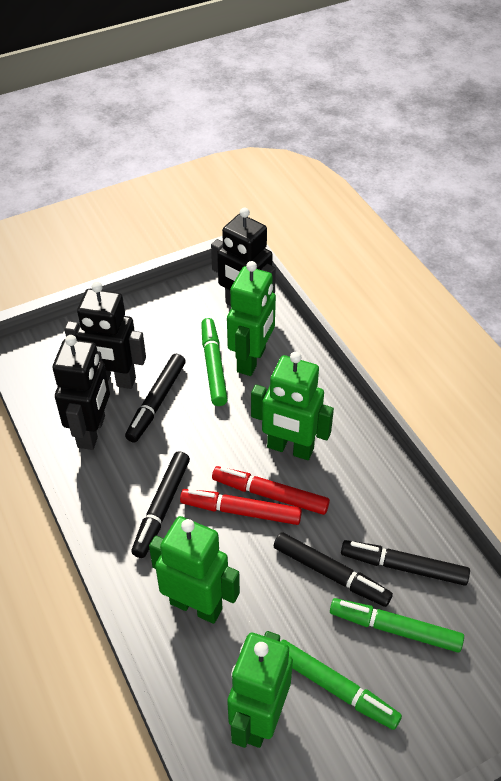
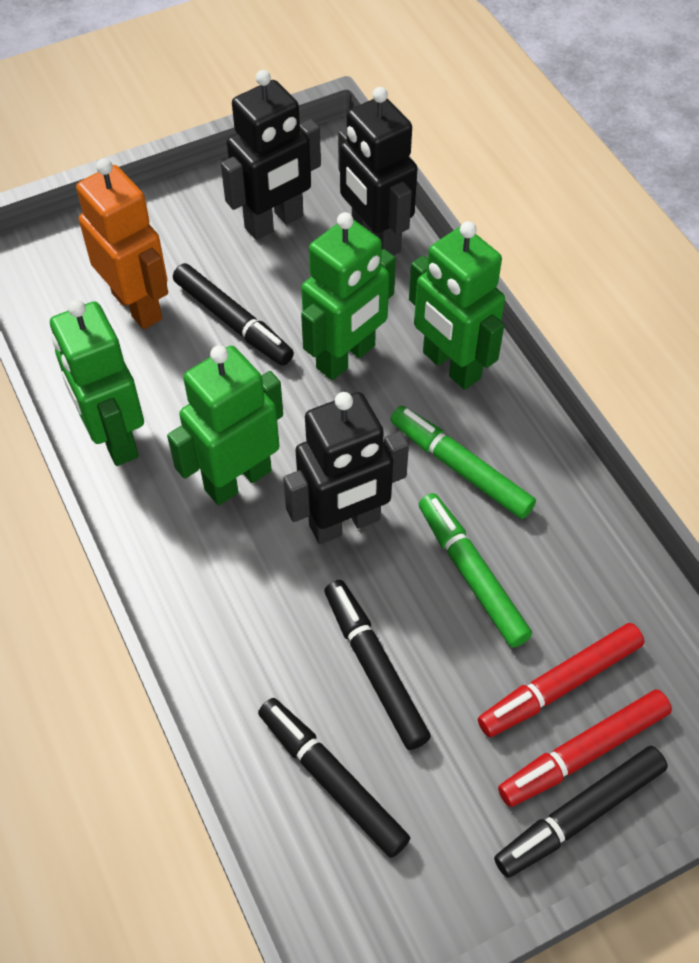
green marker: 3 -> 2
orange robot: 0 -> 1

